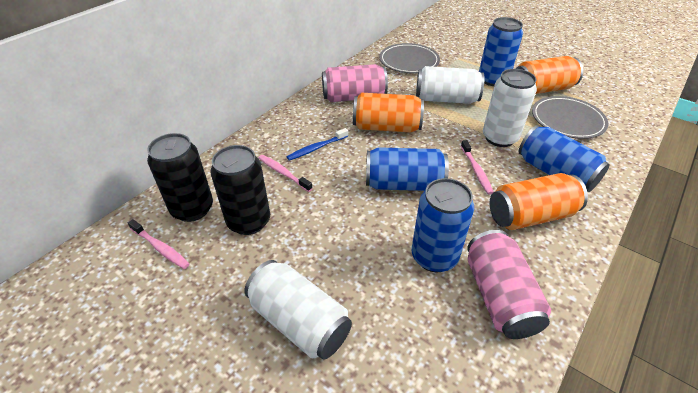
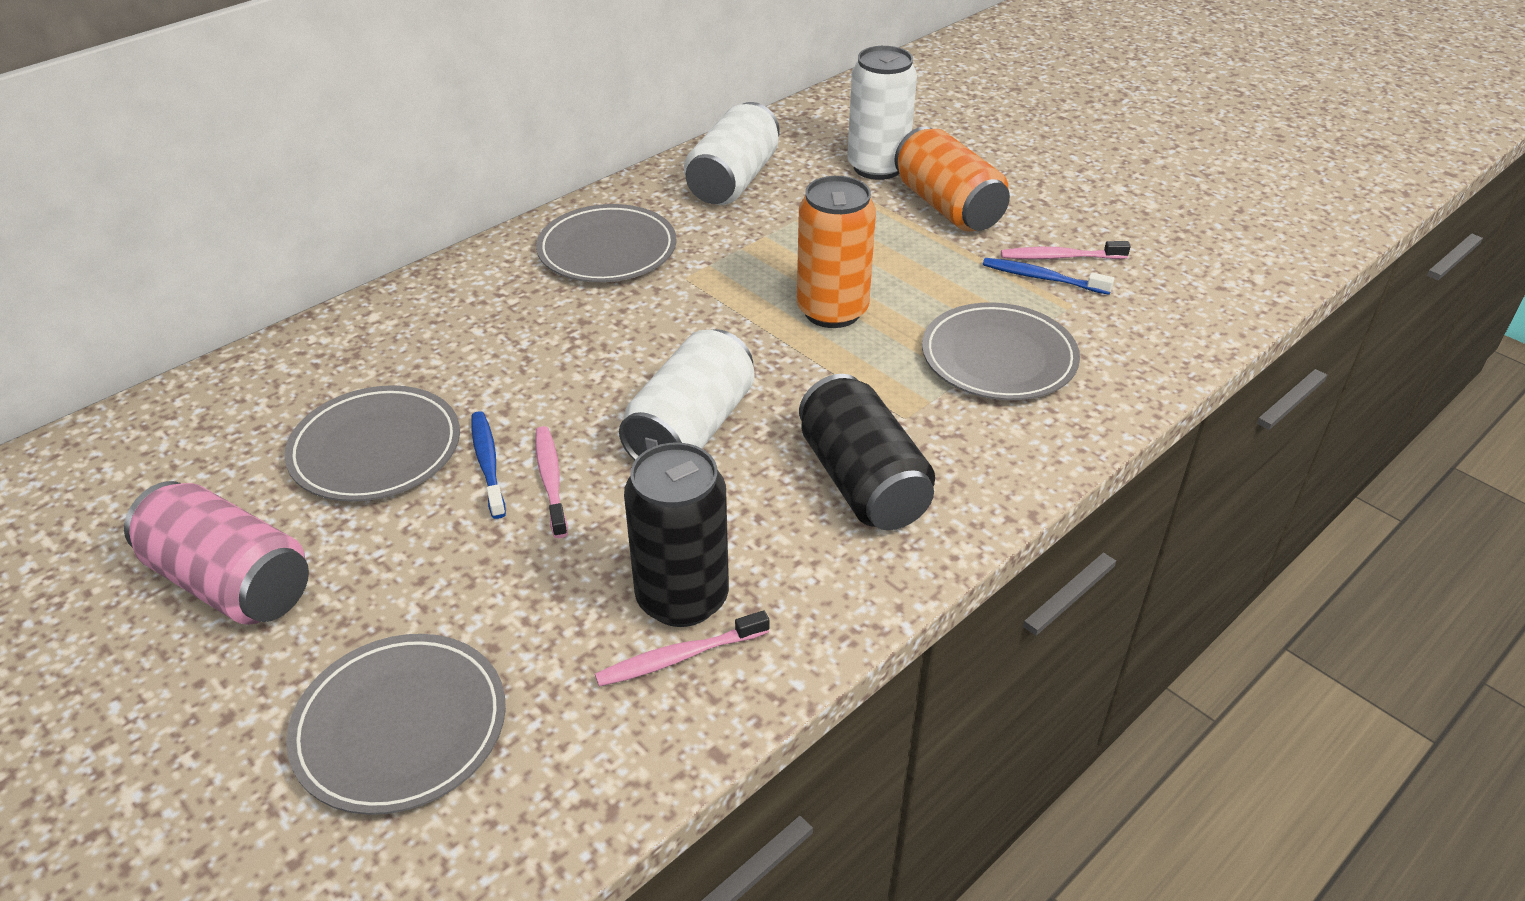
blue can: 4 -> 0
blue toothbrush: 1 -> 2
grey plate: 2 -> 4
orange can: 3 -> 2
pink can: 2 -> 1

